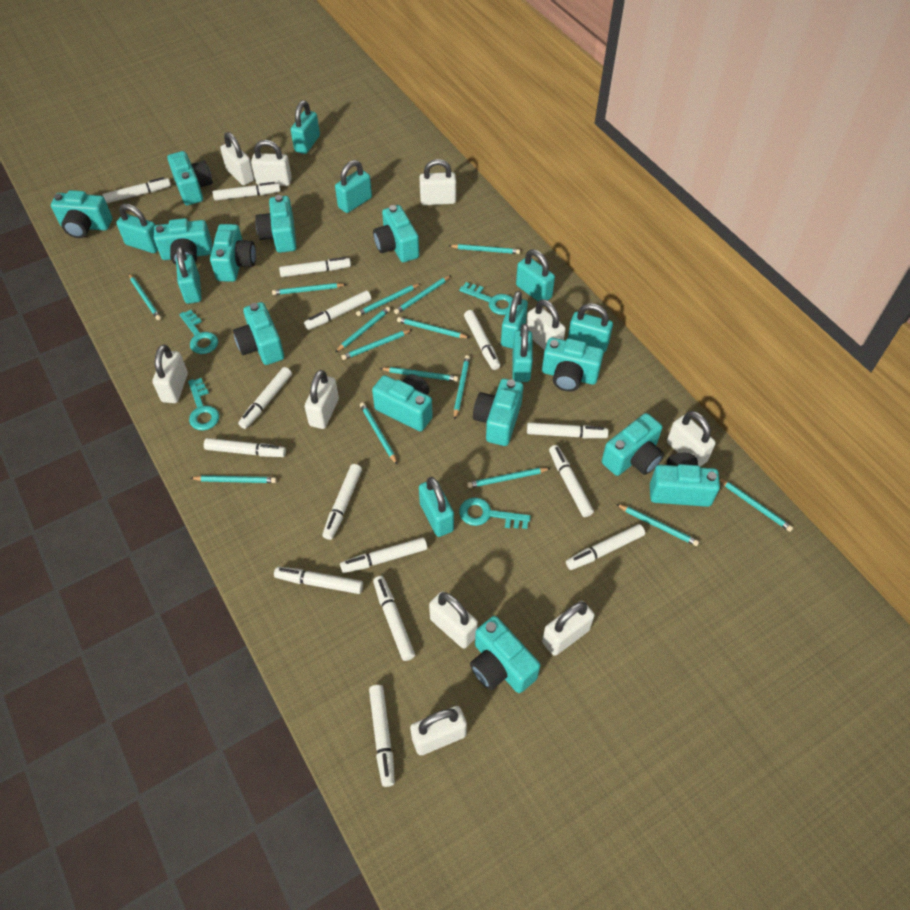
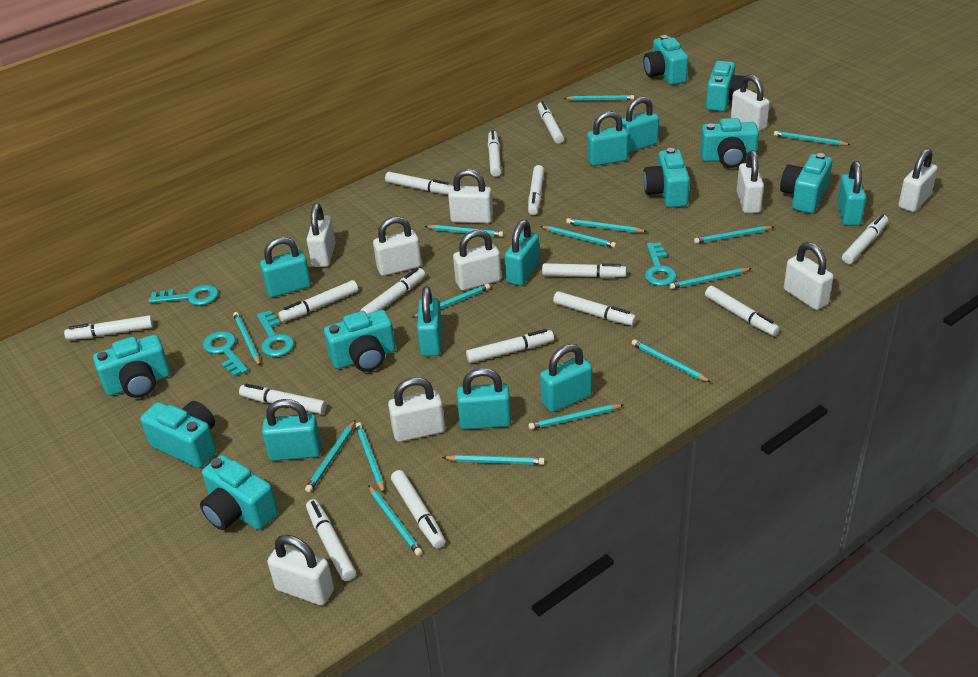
turquoise camera: 13 -> 9

